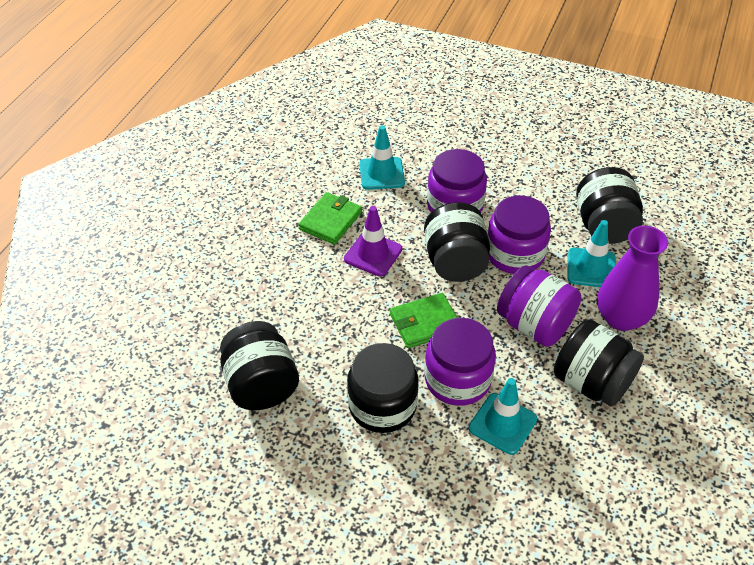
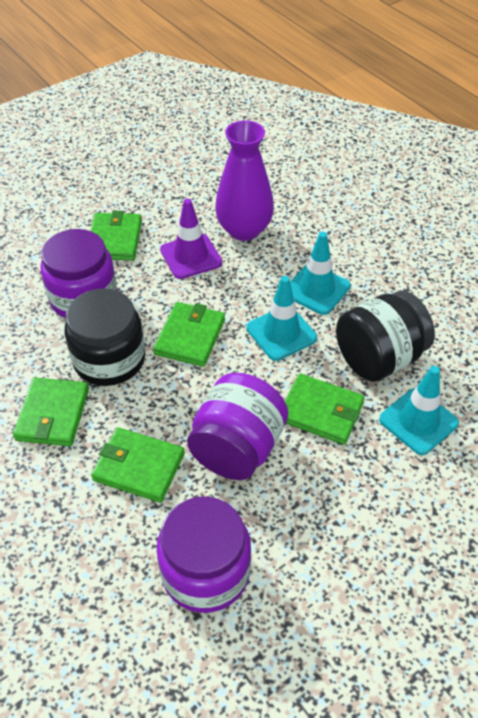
black jar: 5 -> 2
green wallet: 2 -> 5
purple jar: 4 -> 3

